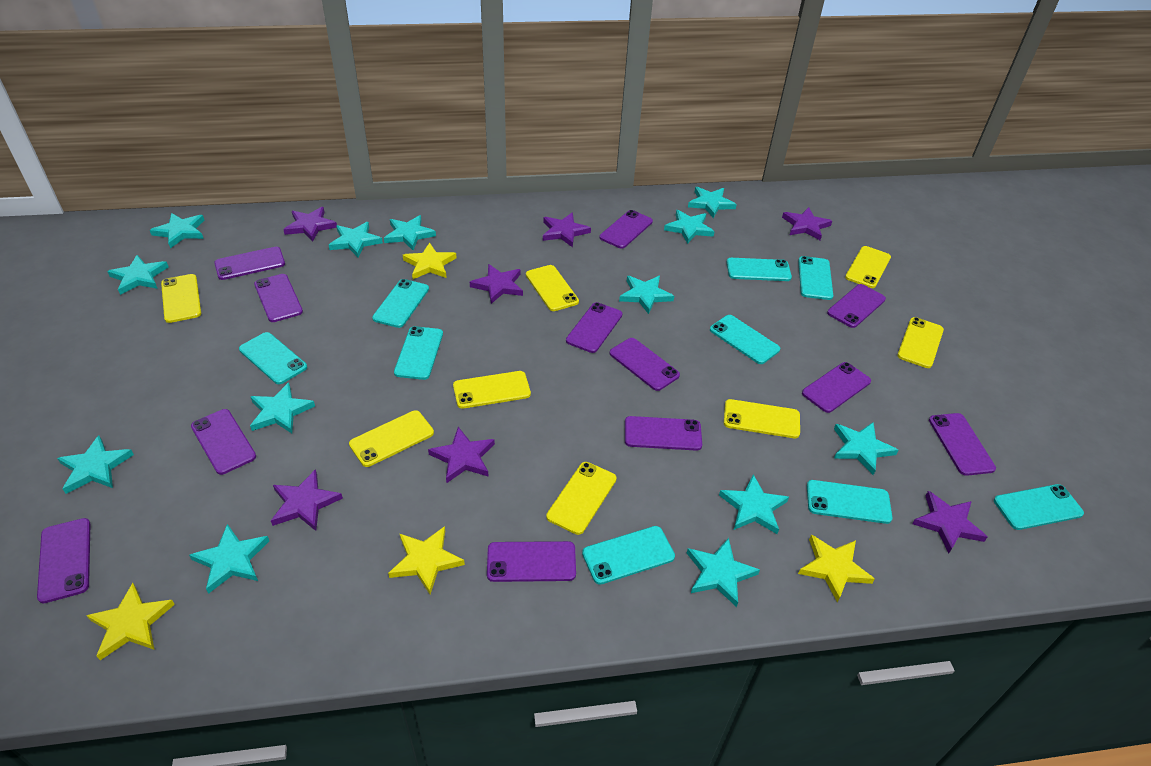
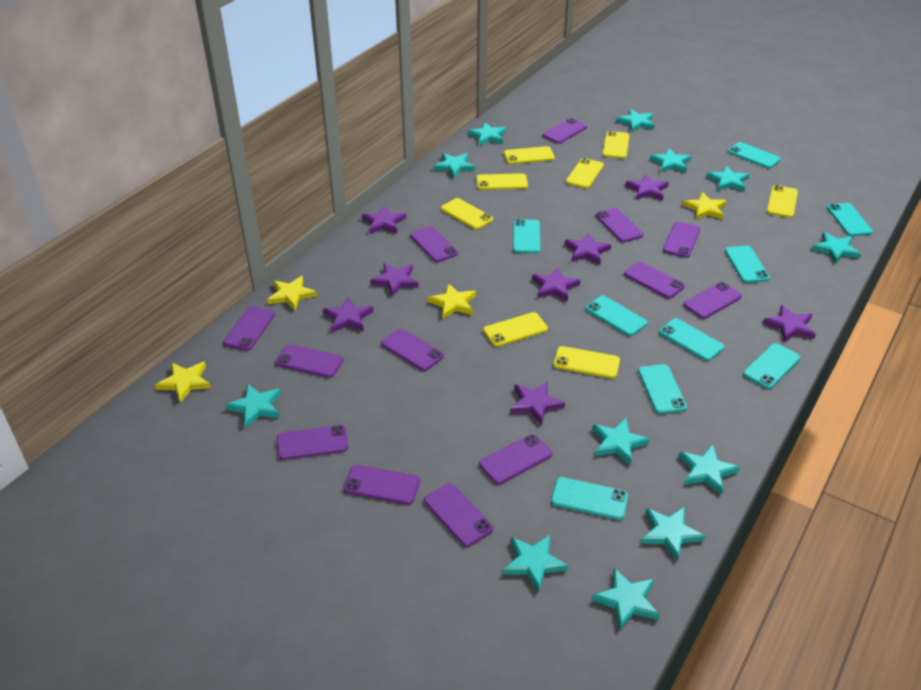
purple phone: 12 -> 13
purple star: 7 -> 8
turquoise star: 13 -> 12

